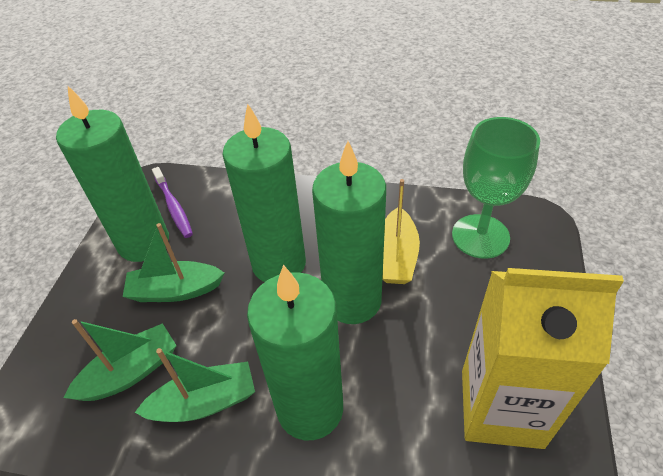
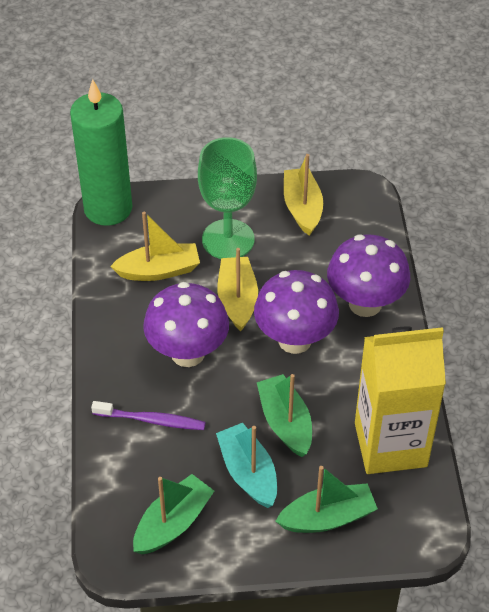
green candle: 4 -> 1
purple mushroom: 0 -> 3
turquoise boat: 0 -> 1
yellow boat: 1 -> 3

